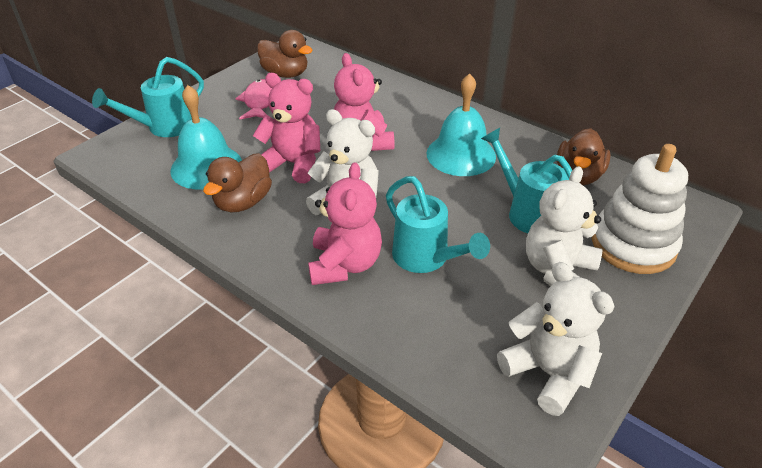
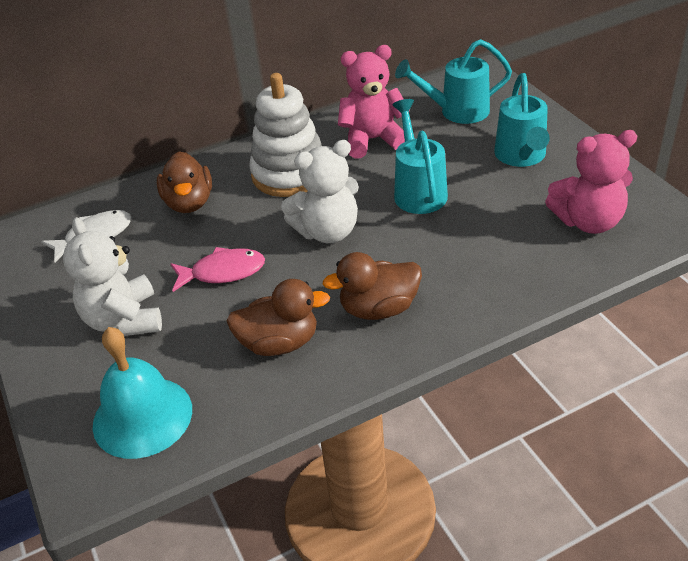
pink teddy bear: 3 -> 2
turquoise bell: 2 -> 1
white fish: 0 -> 1
white teddy bear: 3 -> 2

